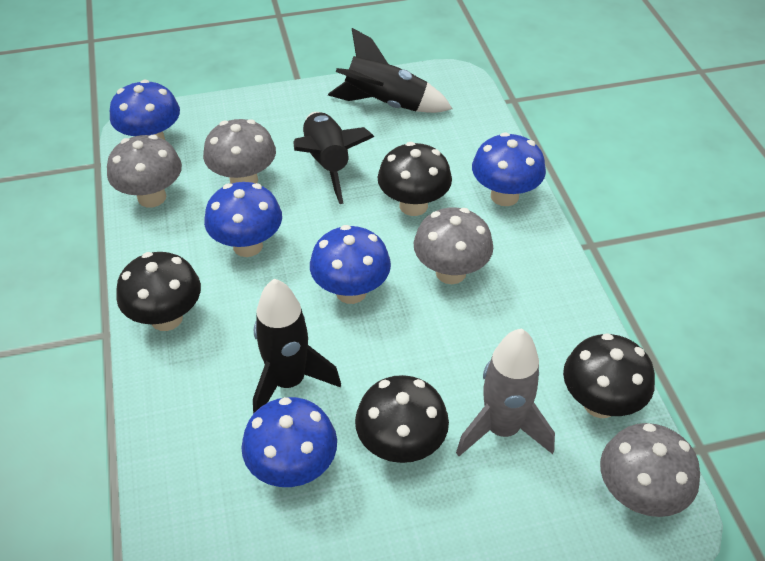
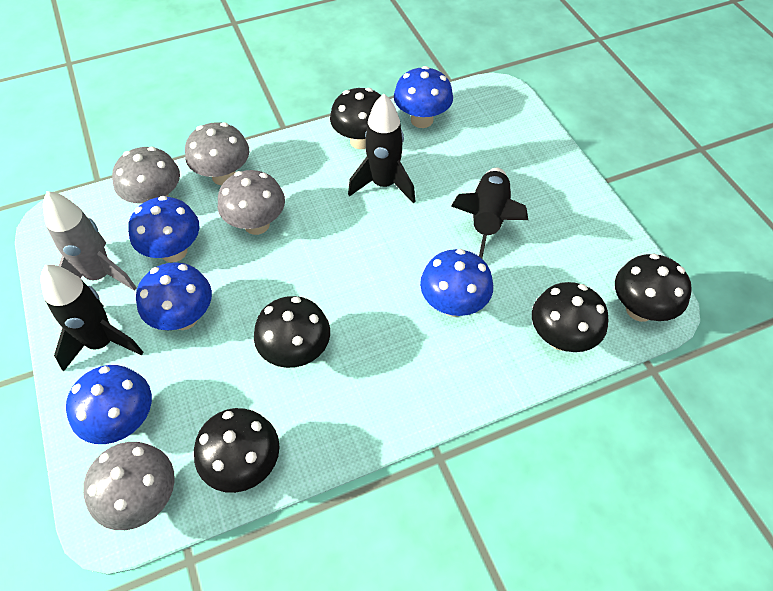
black mushroom: 4 -> 5

